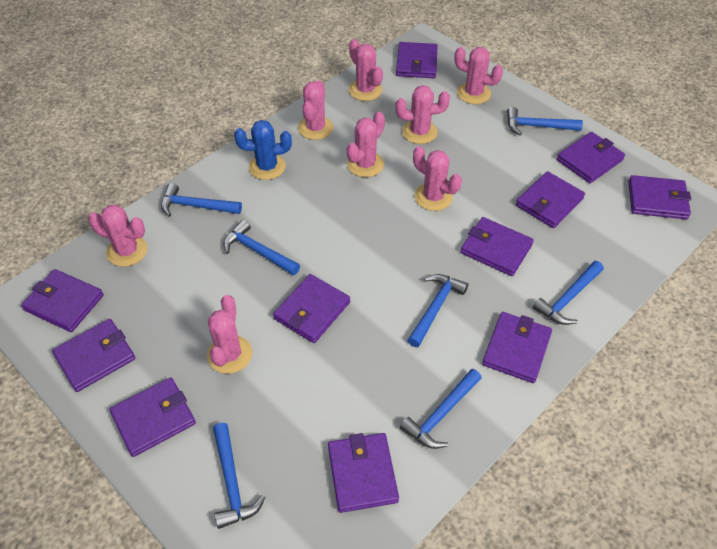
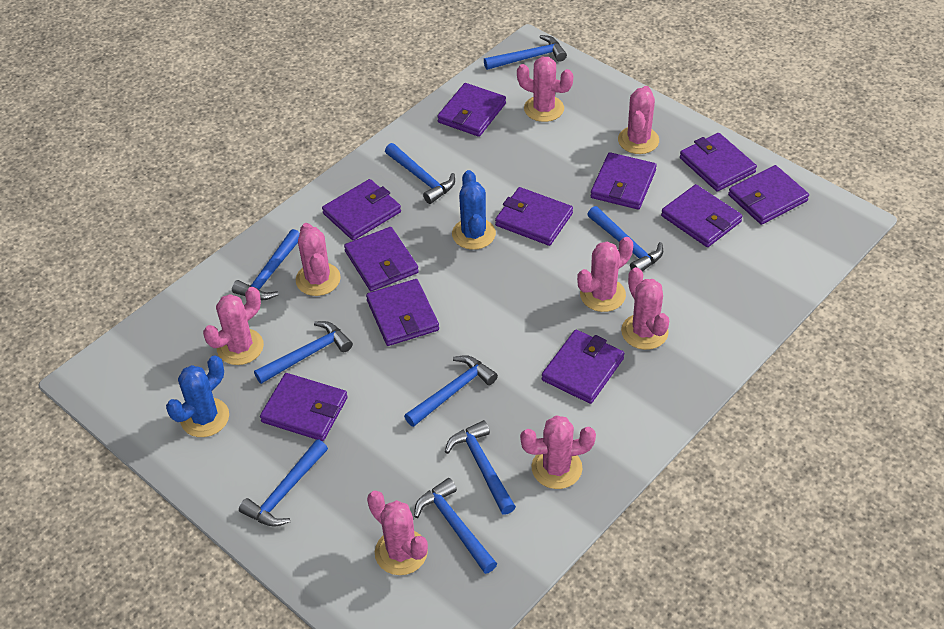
blue cactus: 1 -> 2
blue hammer: 7 -> 9

